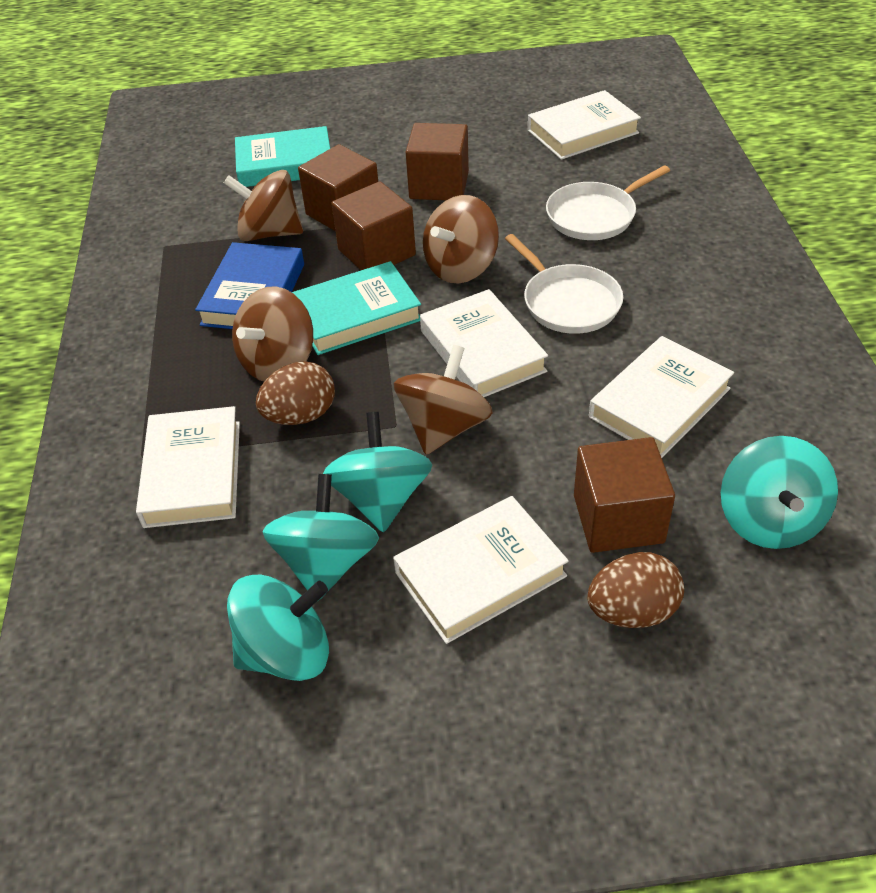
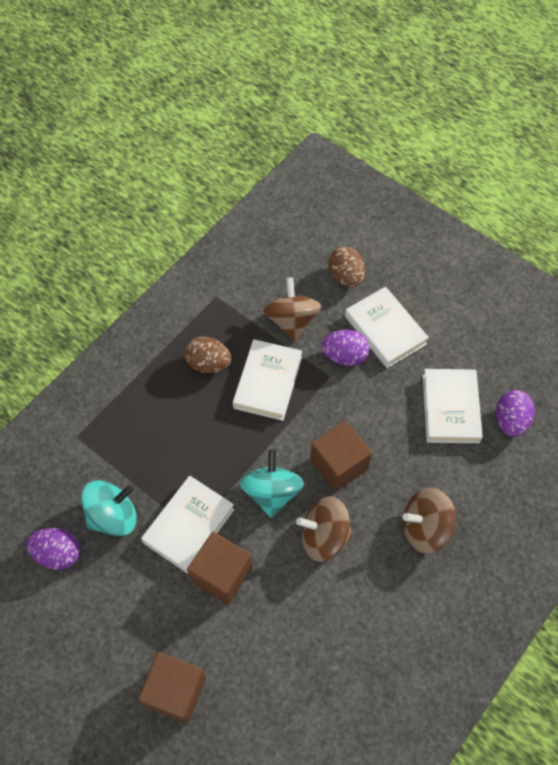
blue book: 1 -> 0
brown cube: 4 -> 3
brown spinning top: 4 -> 3
purple egg: 0 -> 3
turquoise book: 2 -> 0
turquoise spinning top: 4 -> 2
white book: 5 -> 4
white pan: 2 -> 0

